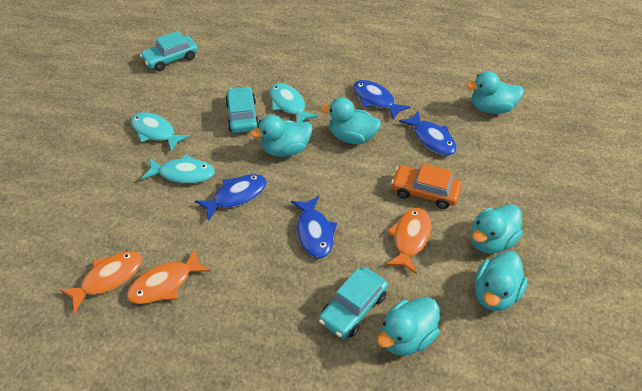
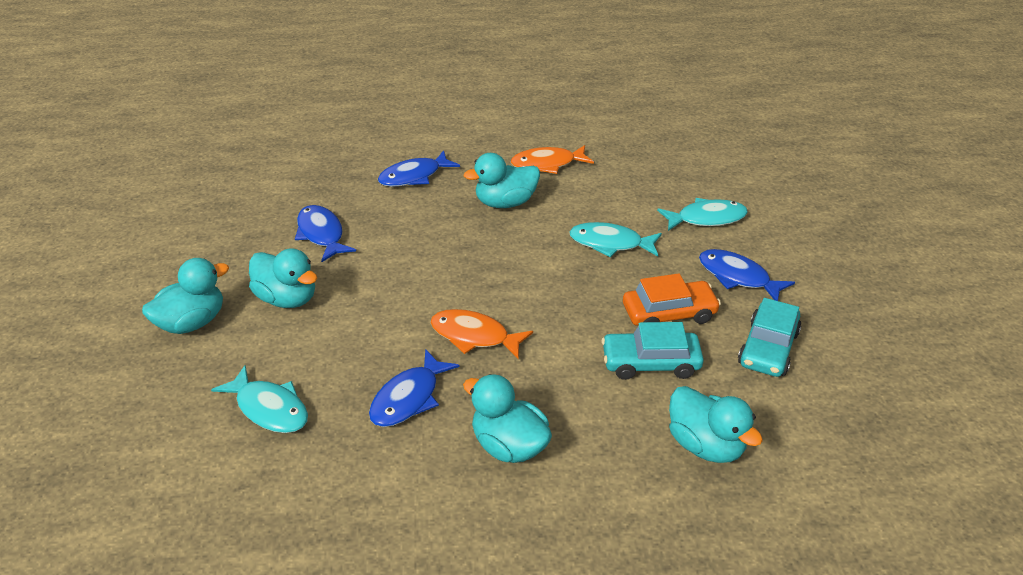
orange fish: 3 -> 2
turquoise car: 3 -> 2
turquoise duck: 6 -> 5

